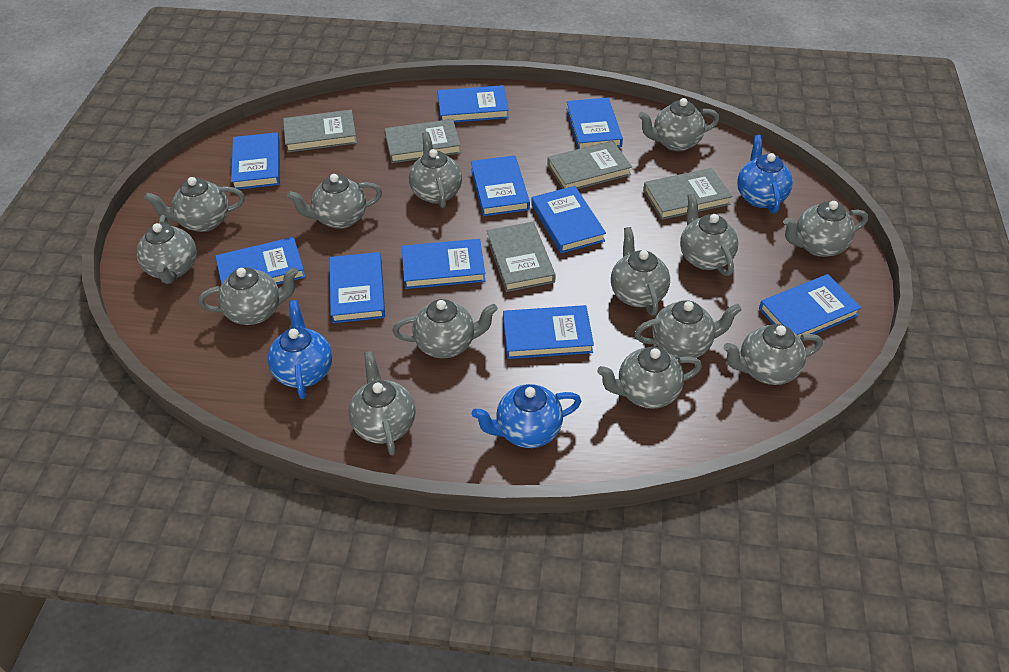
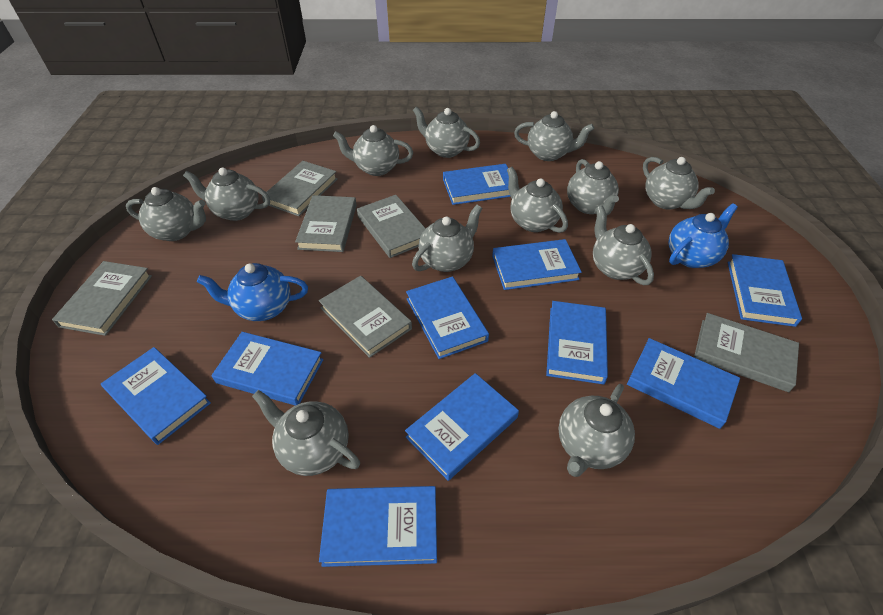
blue teapot: 3 -> 2
grey book: 5 -> 6
grey teapot: 14 -> 12

